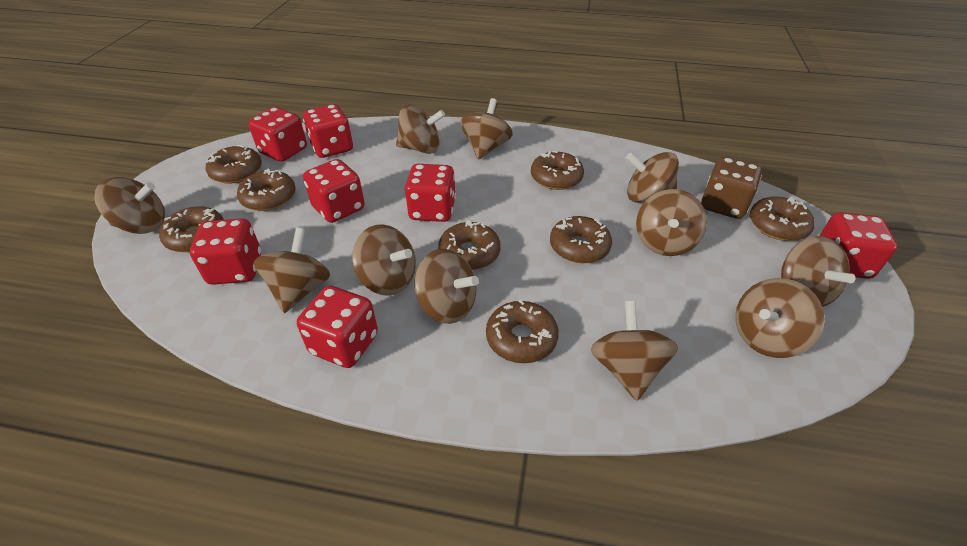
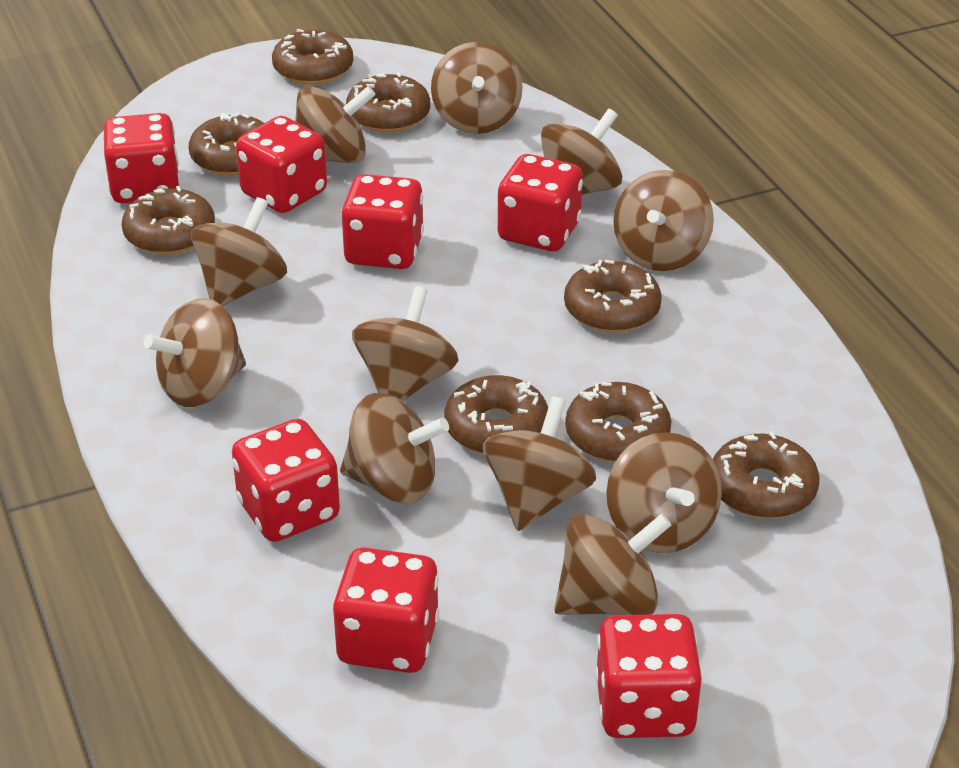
brown dice: 1 -> 0

